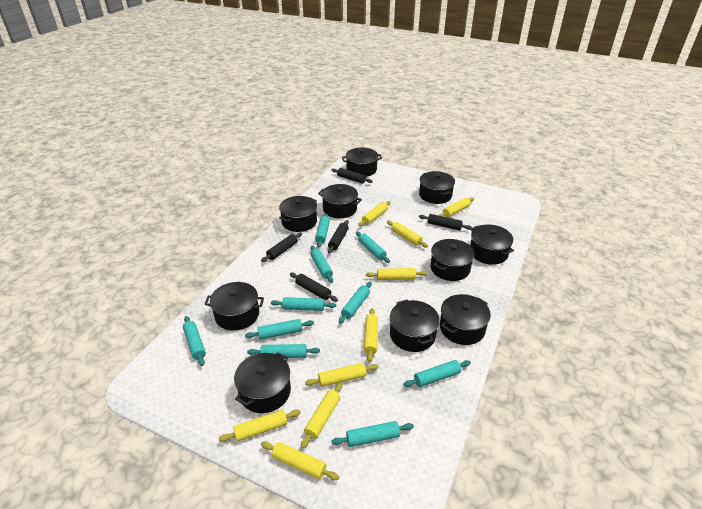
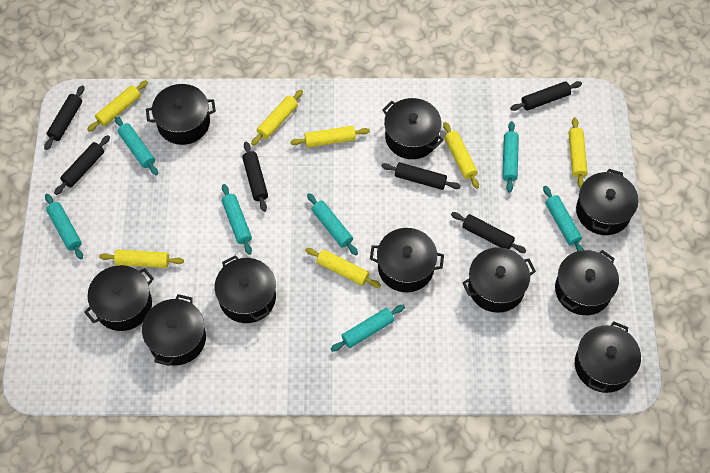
black rolling pin: 5 -> 6
turquoise rolling pin: 10 -> 7
yellow rolling pin: 9 -> 7

